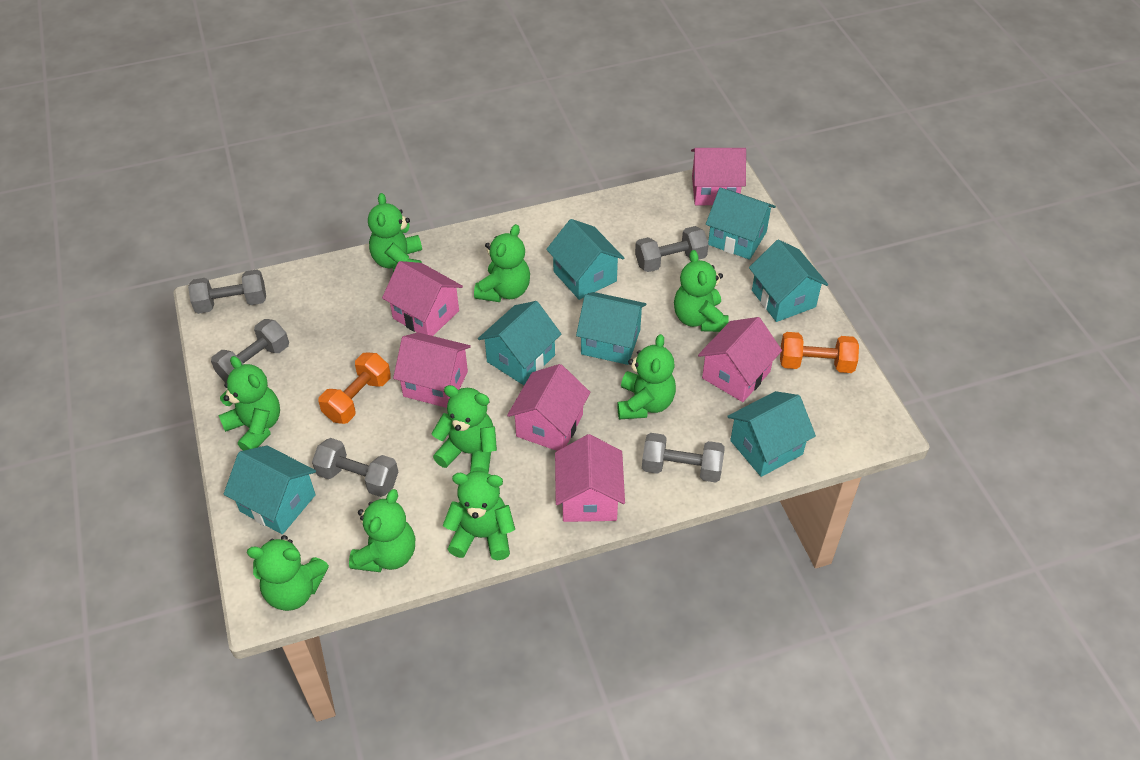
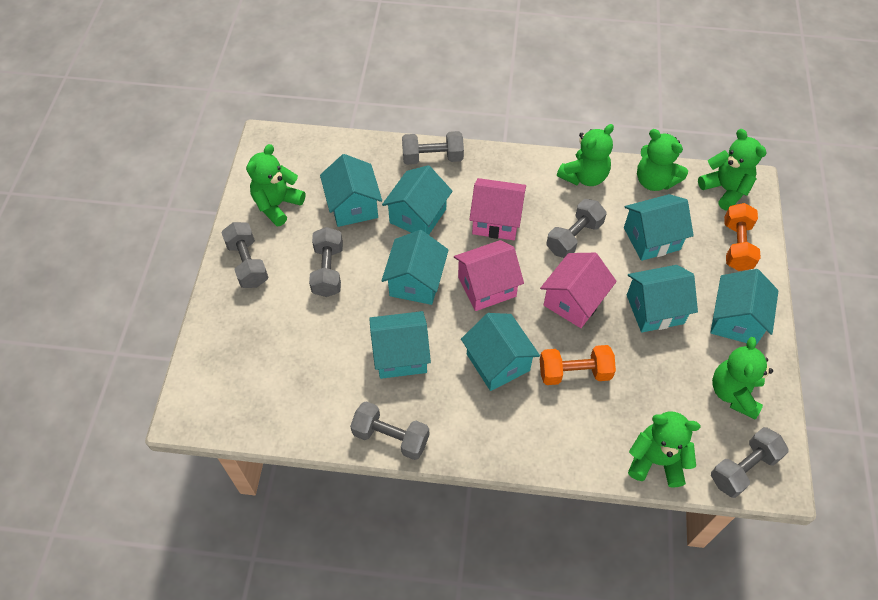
green teddy bear: 9 -> 6
grey dumbbell: 5 -> 6
pink house: 6 -> 3
turquoise house: 7 -> 8

